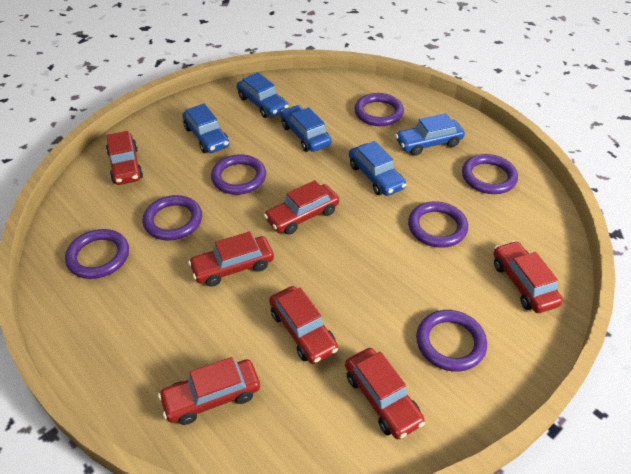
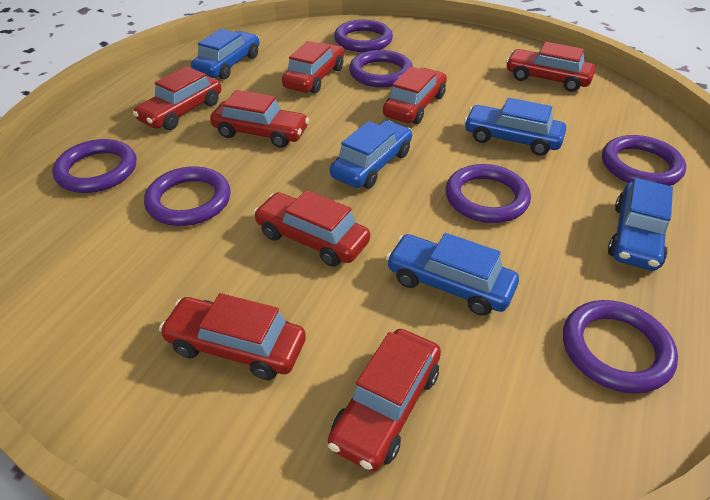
red car: 7 -> 8

